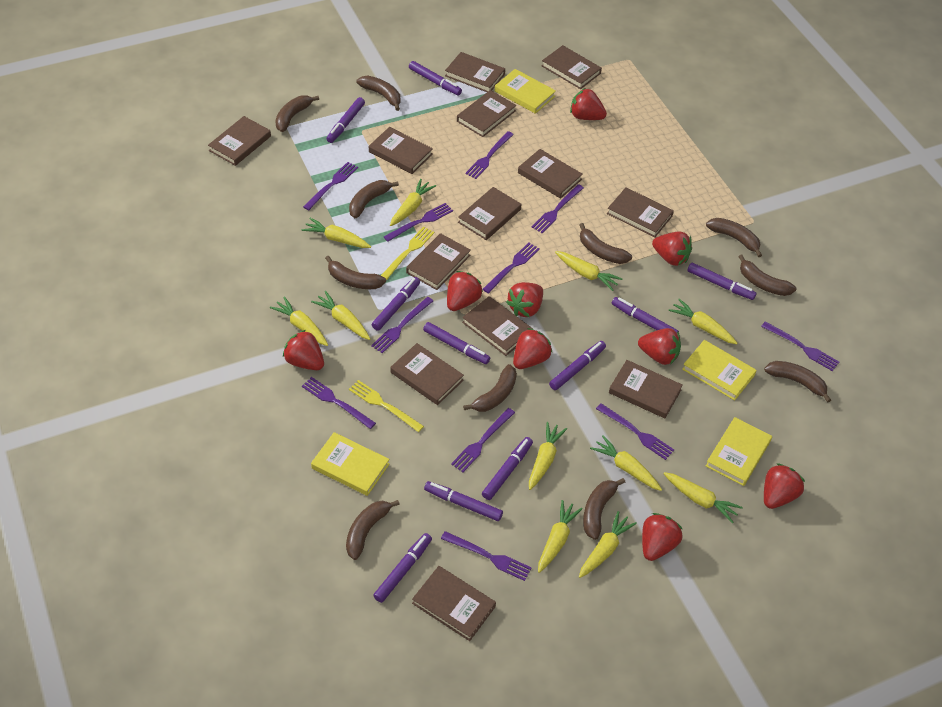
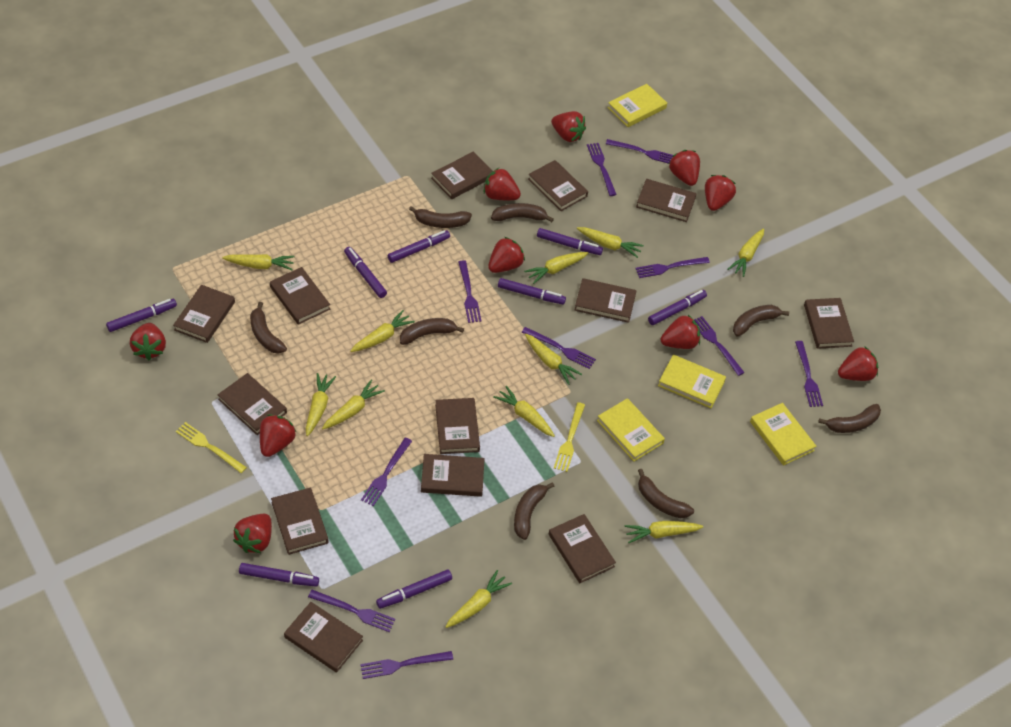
brown banana: 11 -> 8
purple fork: 11 -> 10
purple marker: 10 -> 8
red strawberry: 9 -> 10

